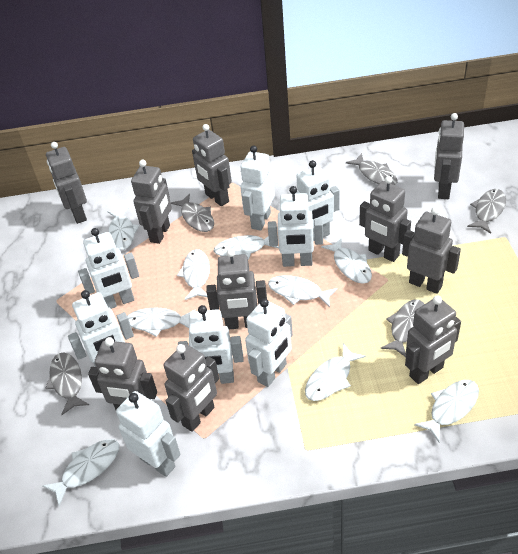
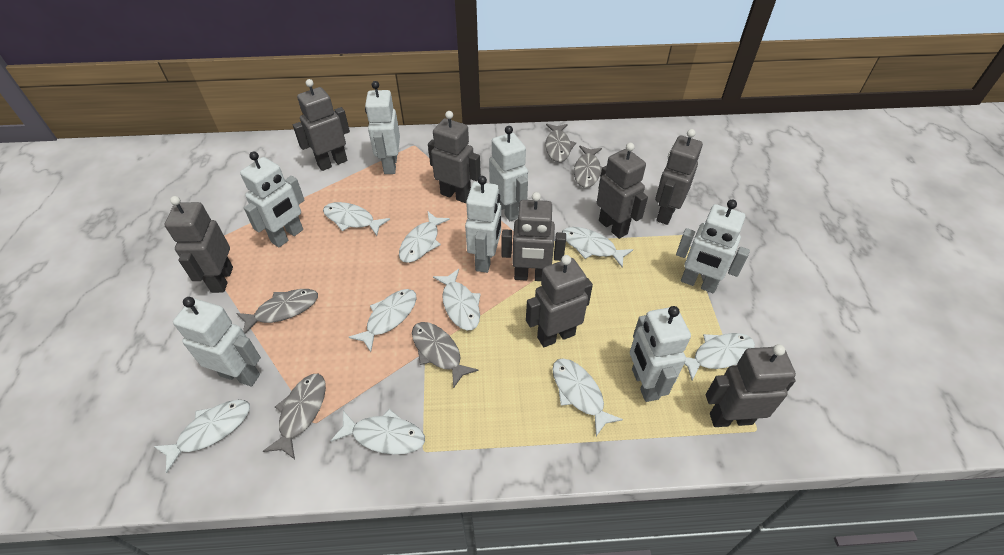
grey robot: 10 -> 8
white robot: 8 -> 7

